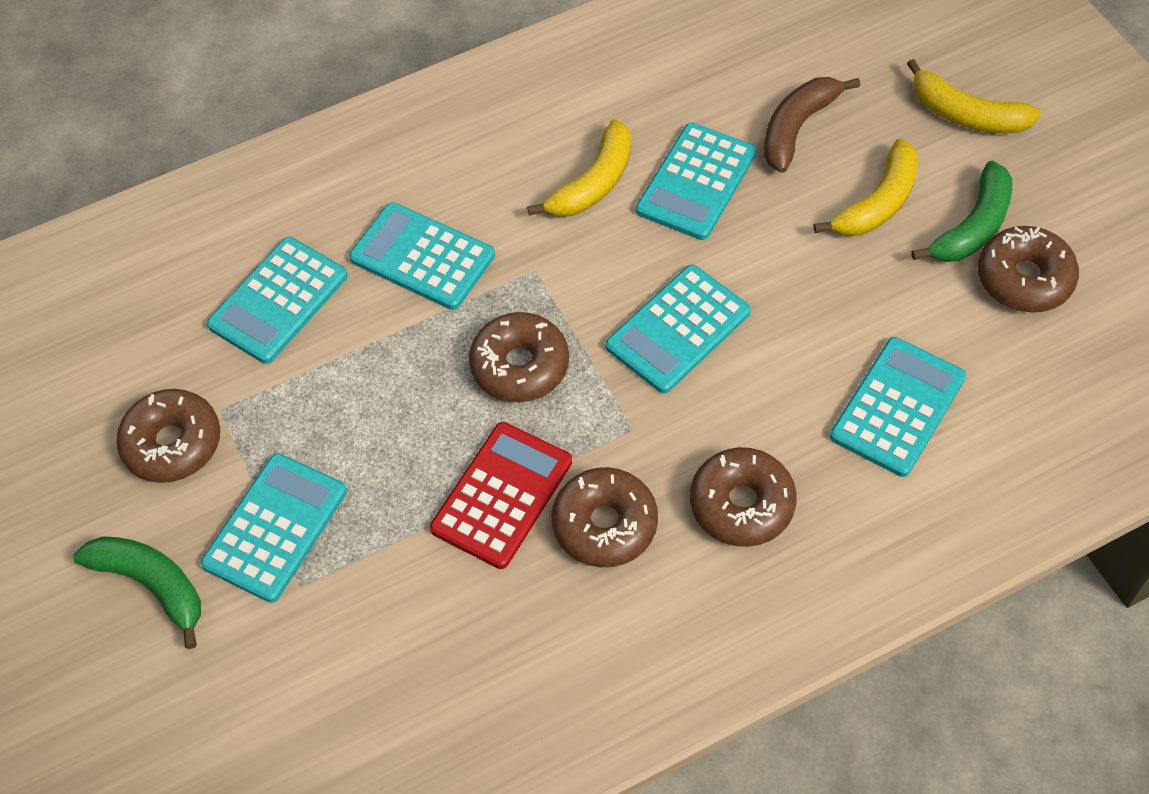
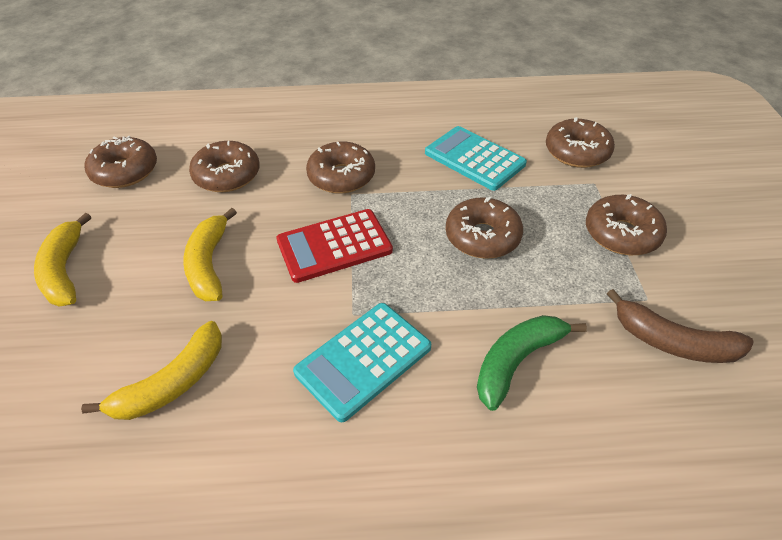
brown donut: 5 -> 6
green banana: 2 -> 1
turquoise calculator: 6 -> 2

